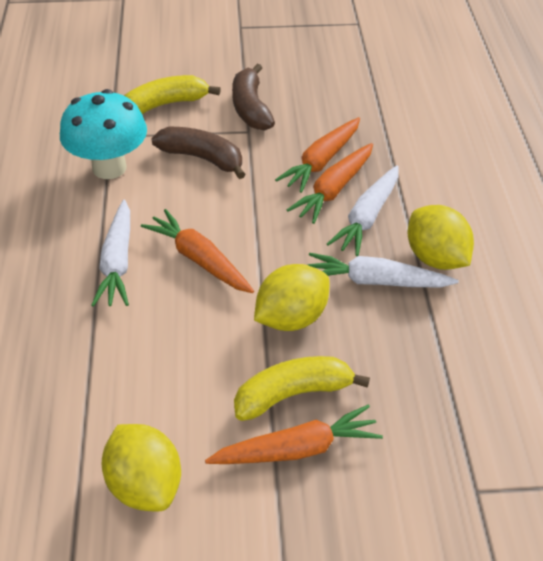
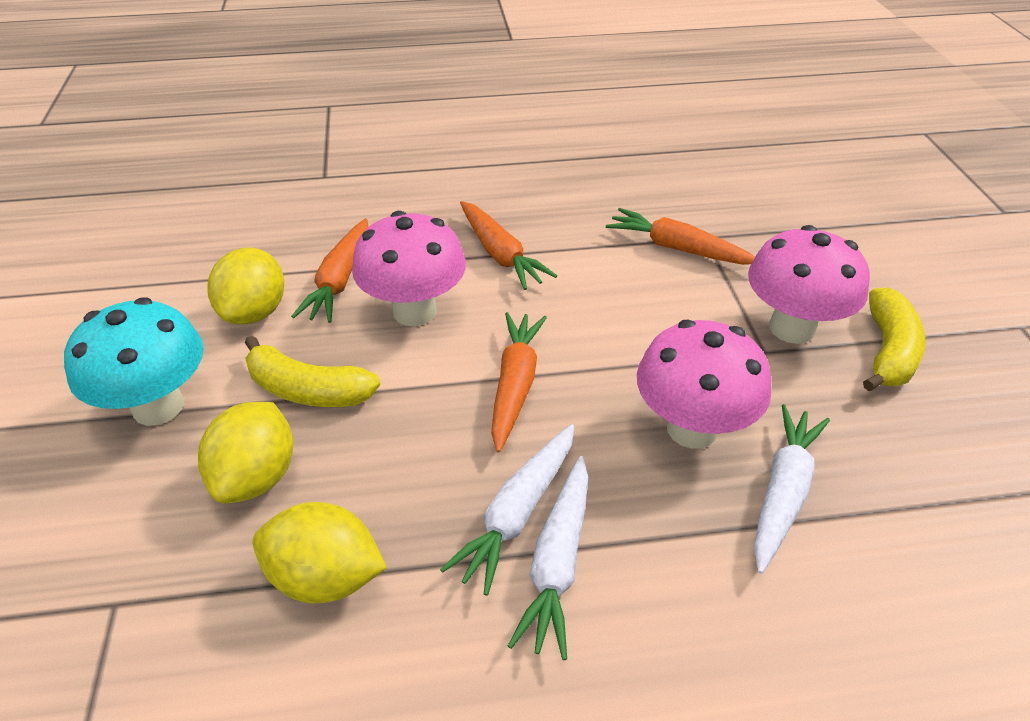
brown banana: 2 -> 0
pink mushroom: 0 -> 3

